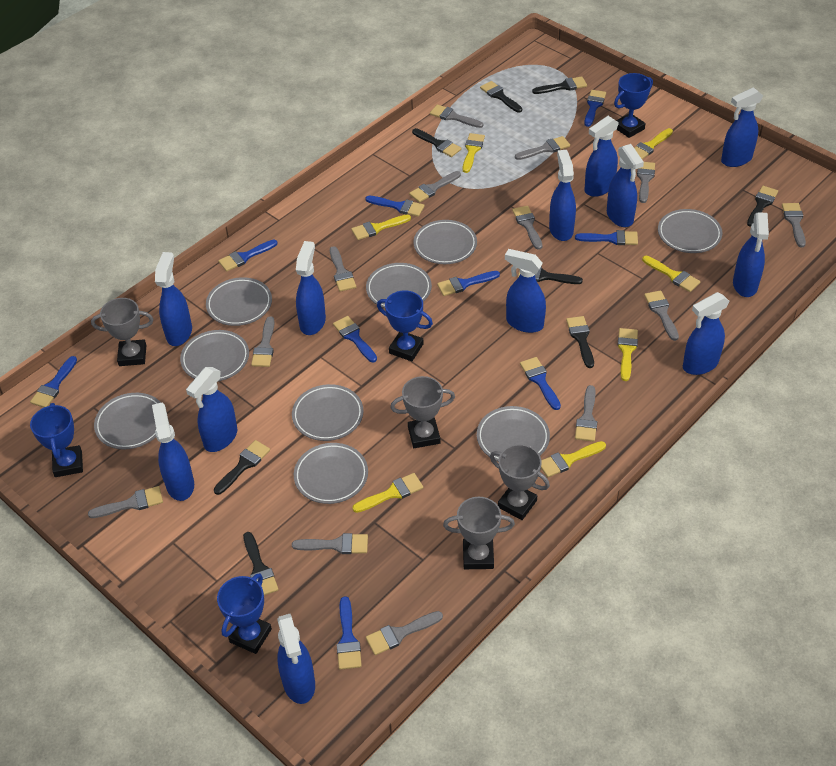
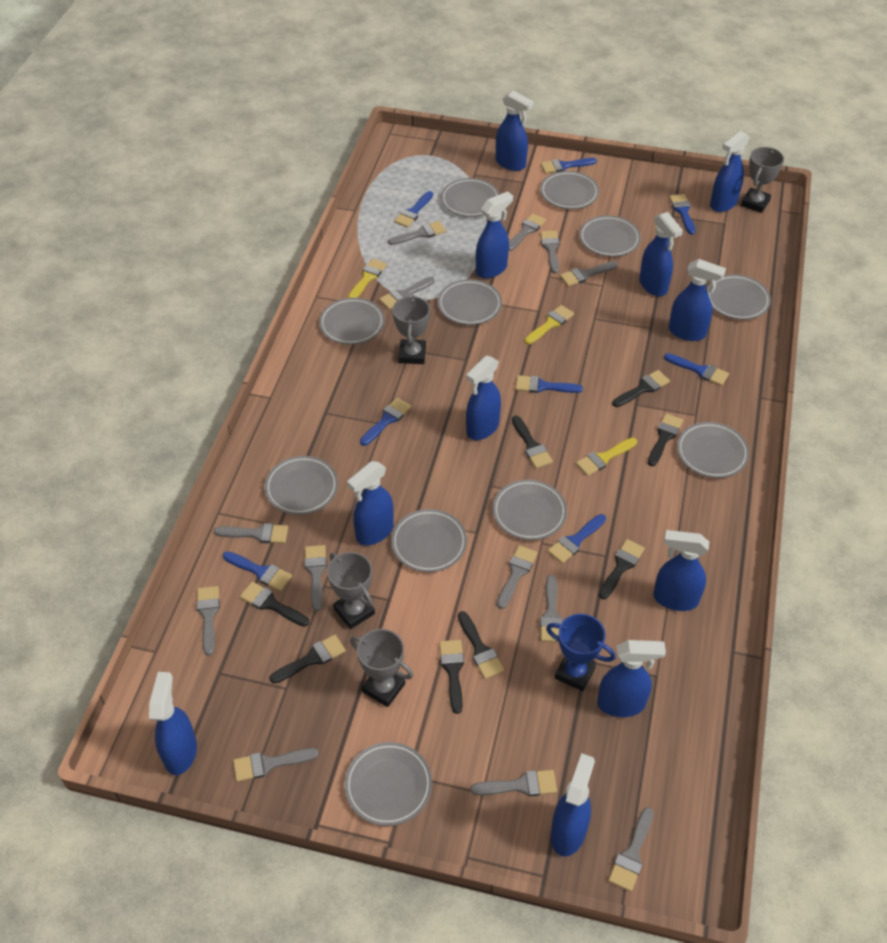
blue brush: 9 -> 8
blue spray bottle: 12 -> 11
blue trophy: 4 -> 1
grey plate: 9 -> 11
yellow brush: 7 -> 3

